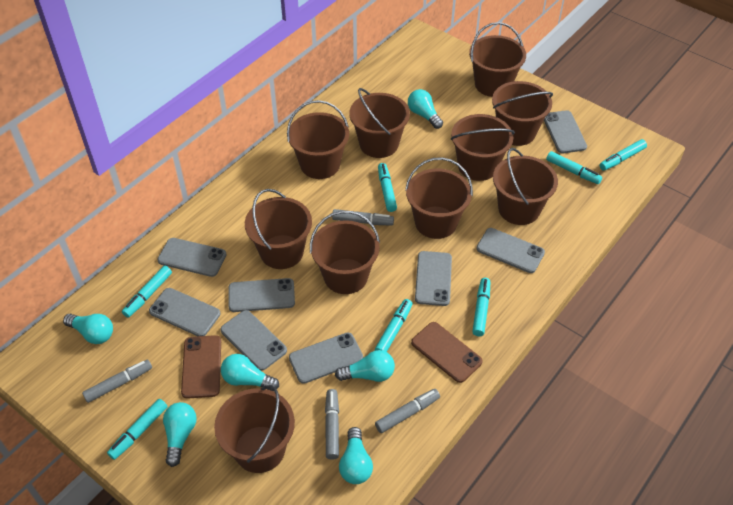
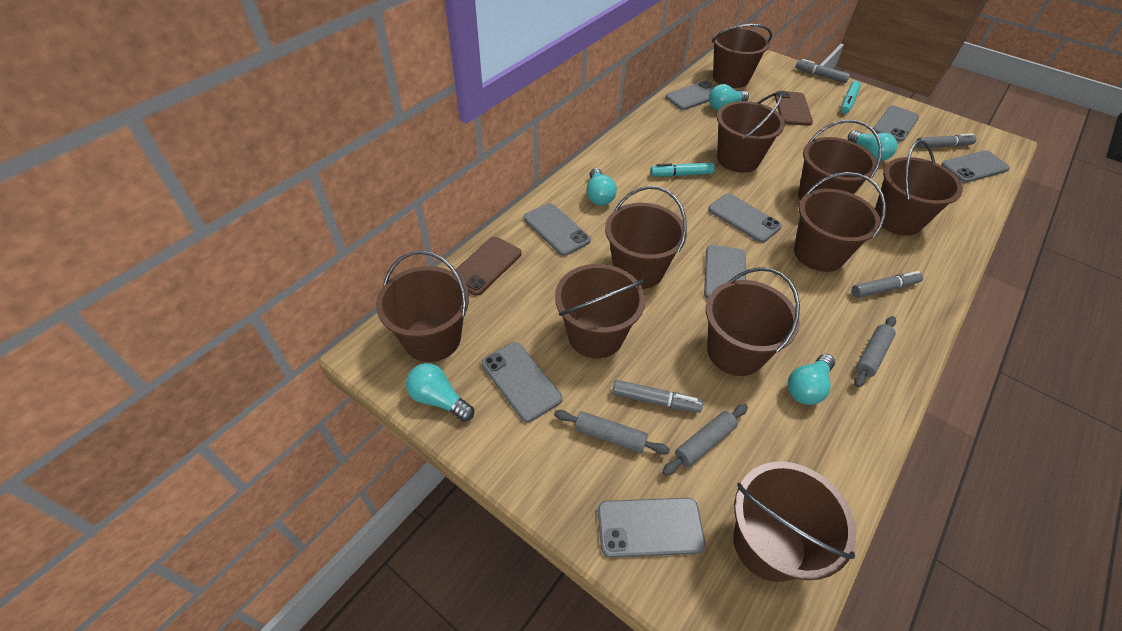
grey rolling pin: 0 -> 3
turquoise light bulb: 6 -> 5
turquoise marker: 7 -> 2

